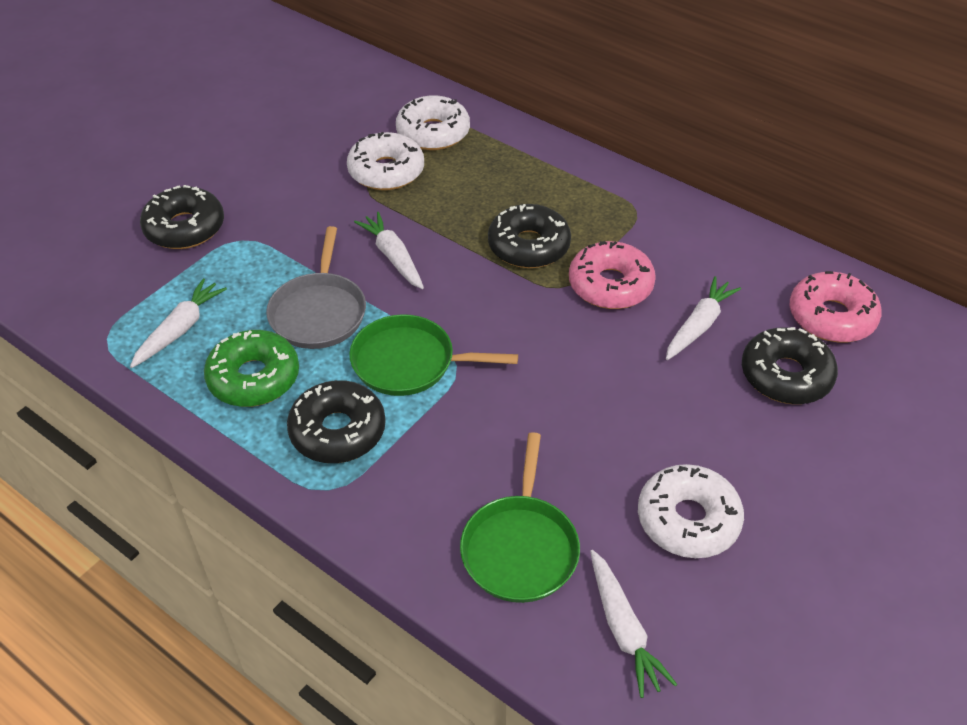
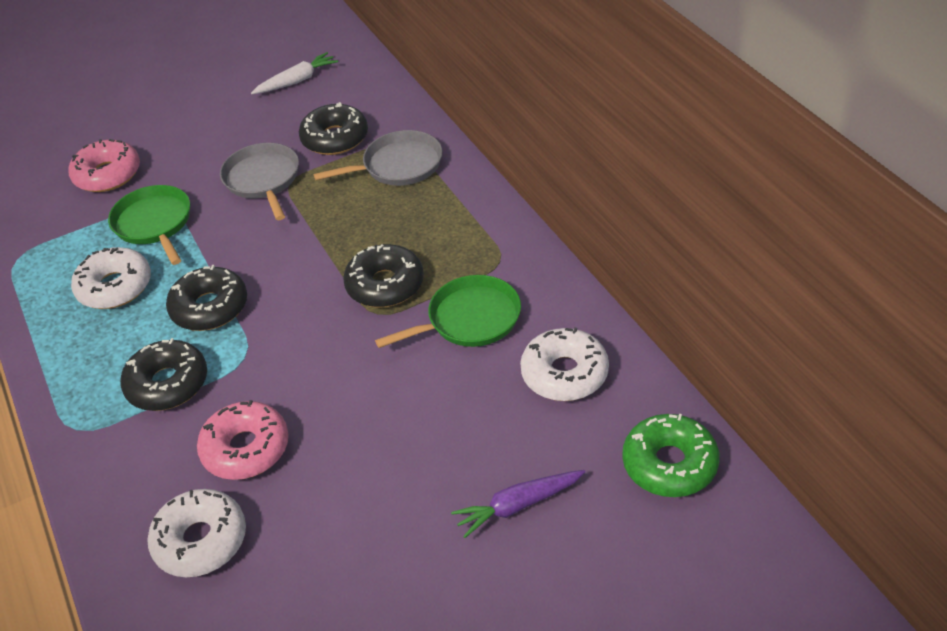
grey pan: 1 -> 2
purple carrot: 0 -> 1
white carrot: 4 -> 1

